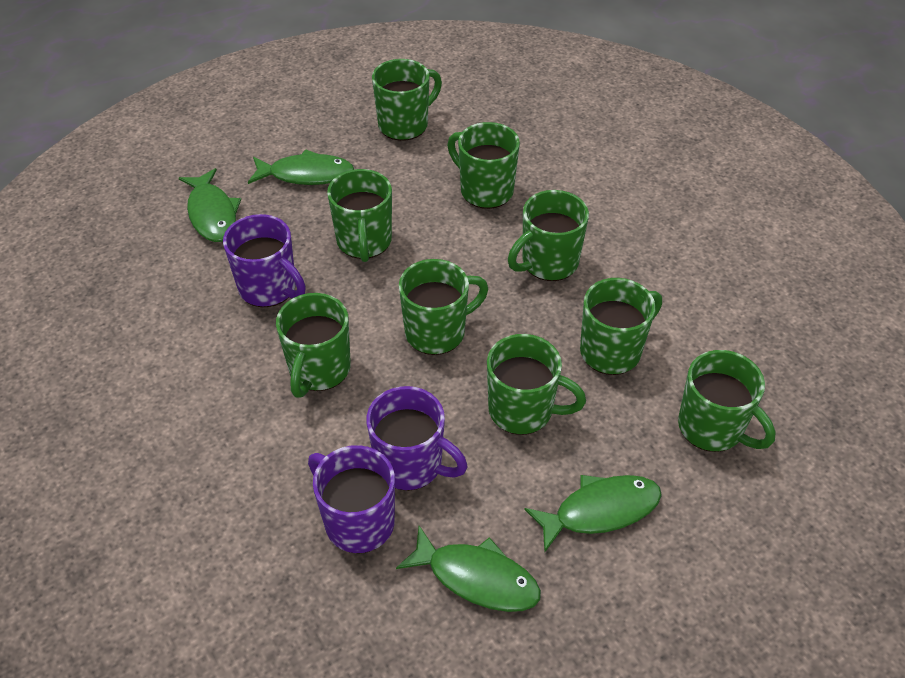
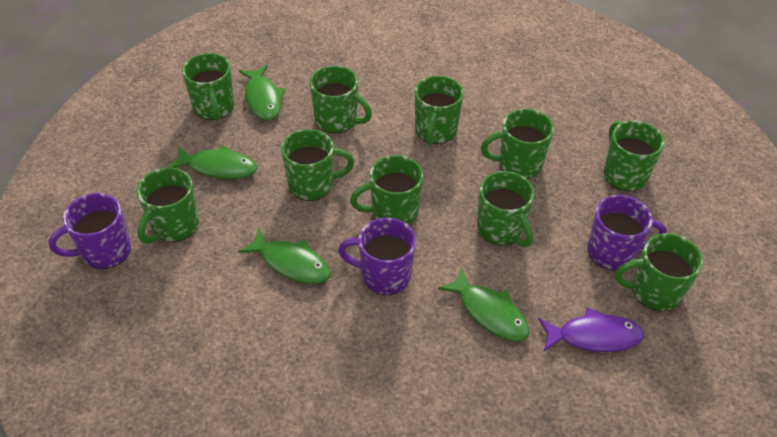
green mug: 9 -> 10
purple fish: 0 -> 1

